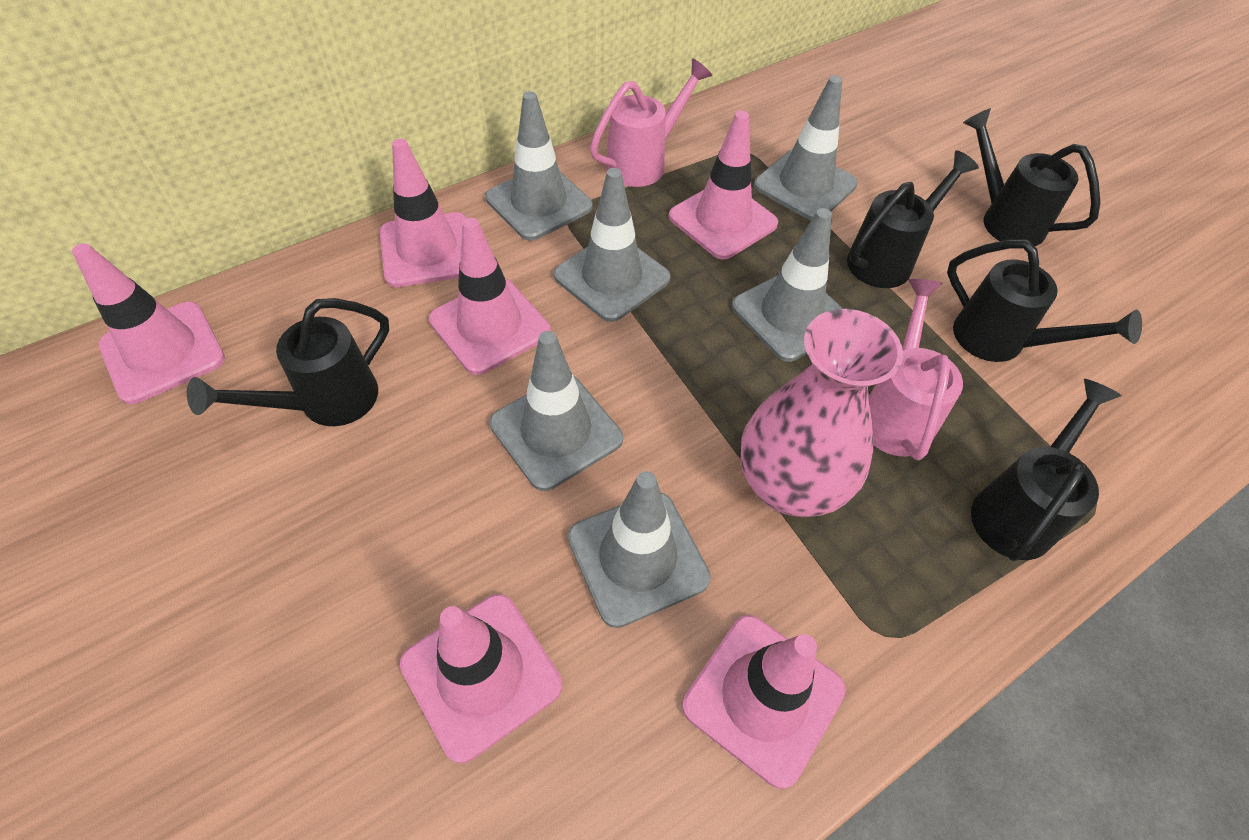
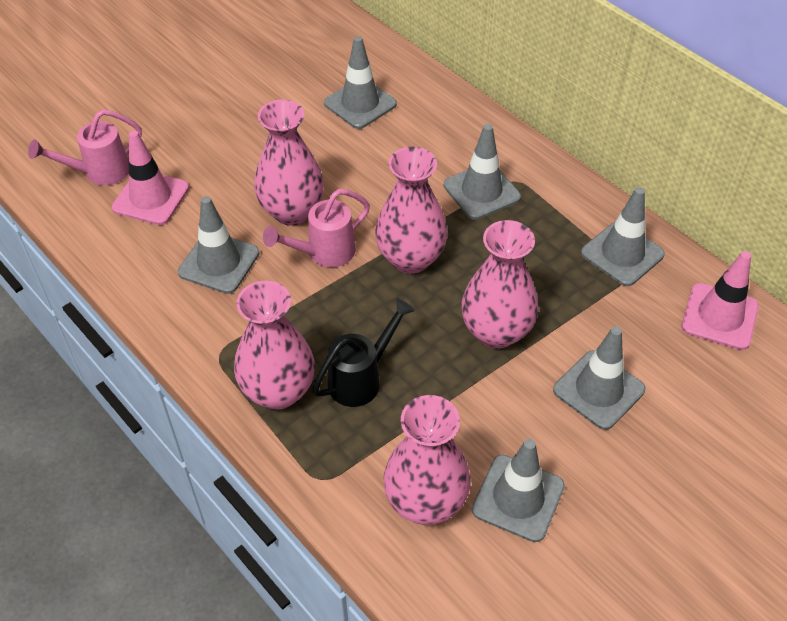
black watering can: 5 -> 1
pink traffic cone: 6 -> 2
pink vase: 1 -> 5

